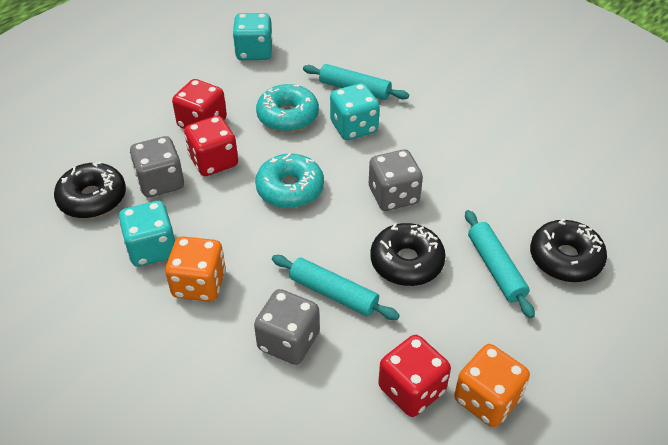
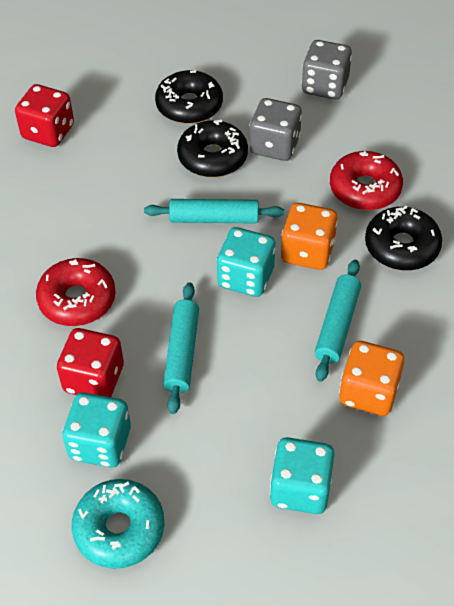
grey dice: 3 -> 2
red dice: 3 -> 2
red donut: 0 -> 2
turquoise donut: 2 -> 1

